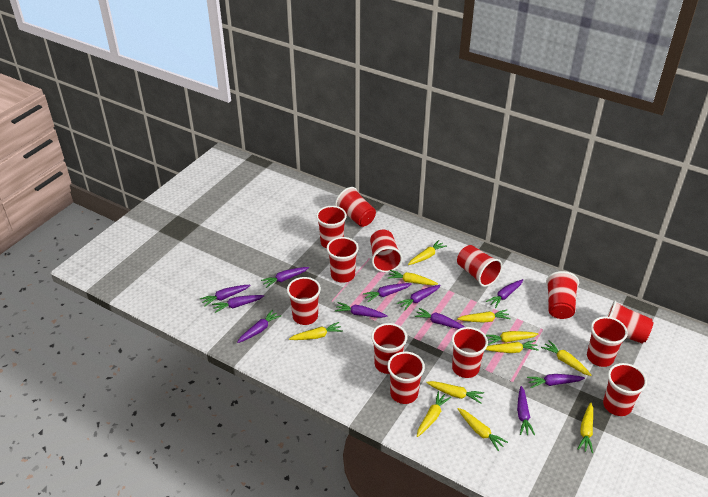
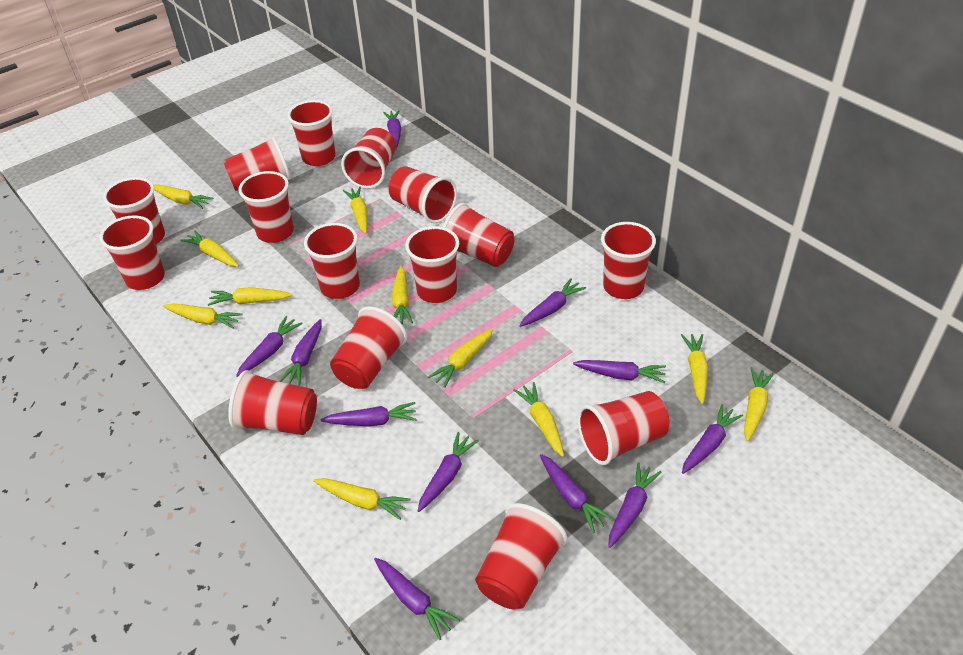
red cup: 13 -> 15

